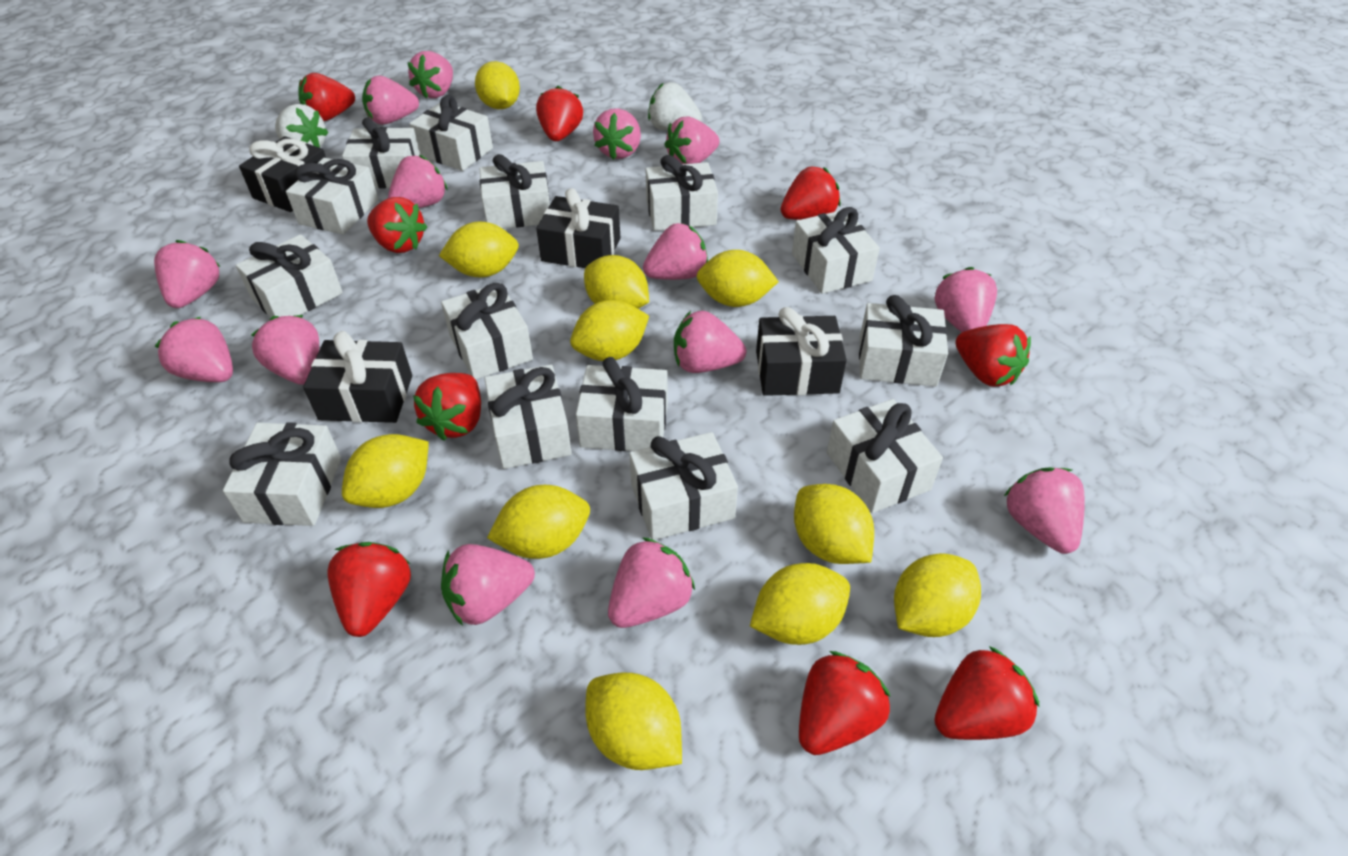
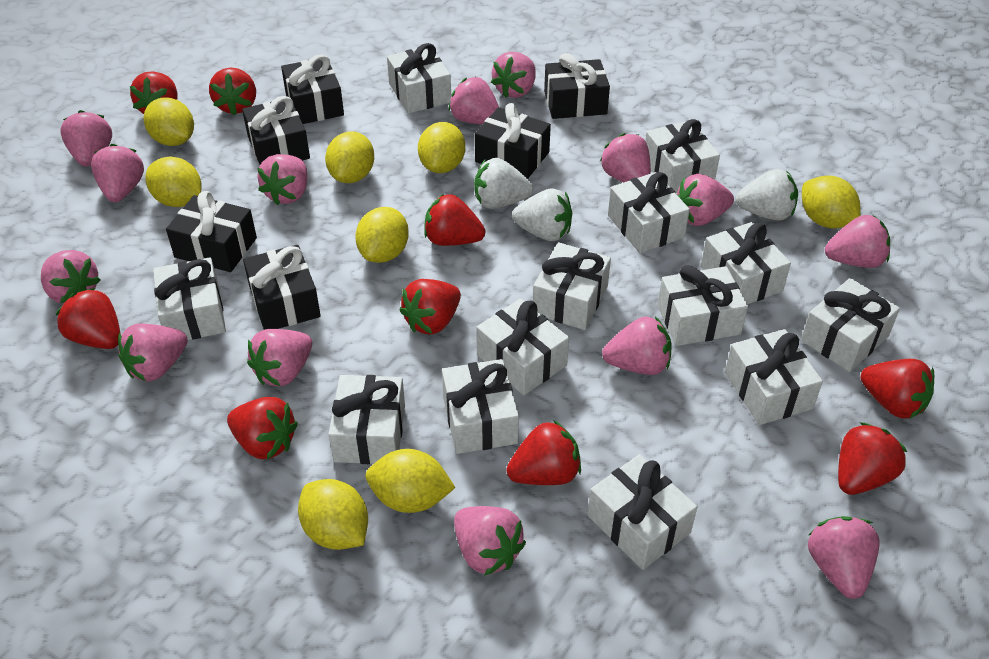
black gift: 4 -> 6
white gift: 14 -> 13
white strawberry: 2 -> 3
yellow lemon: 11 -> 8

